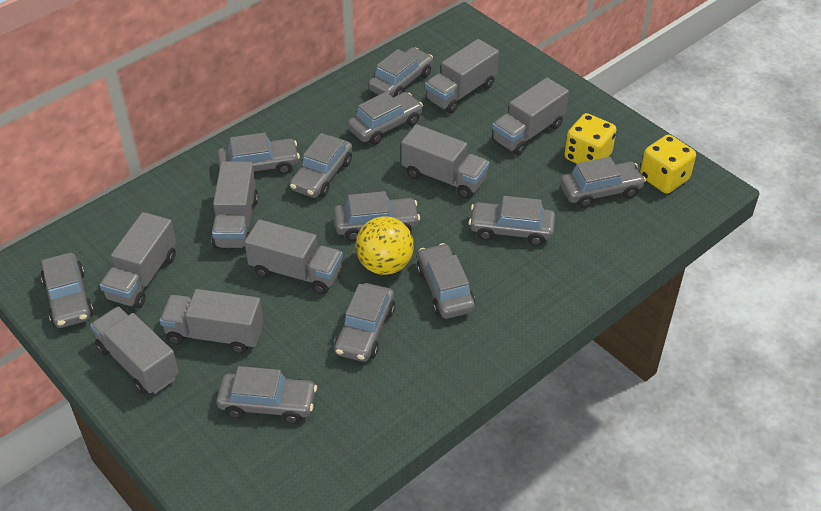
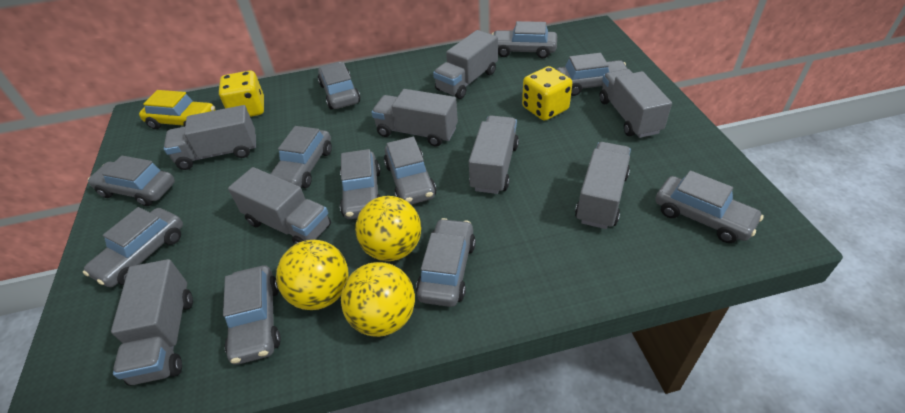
yellow ball: 1 -> 3
yellow car: 0 -> 1

